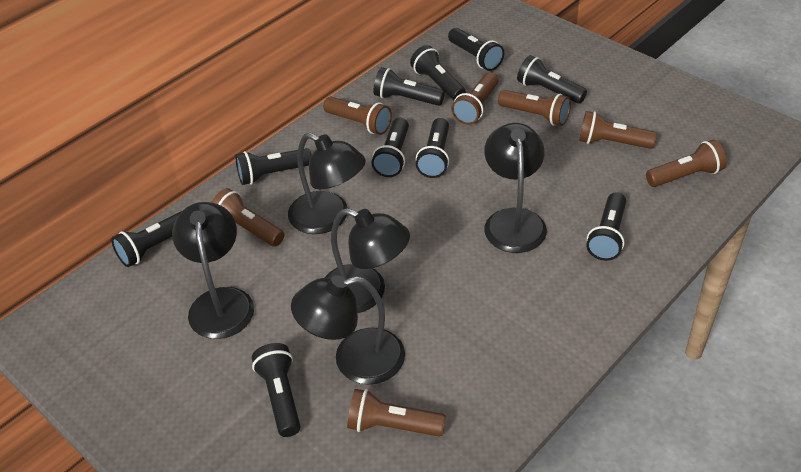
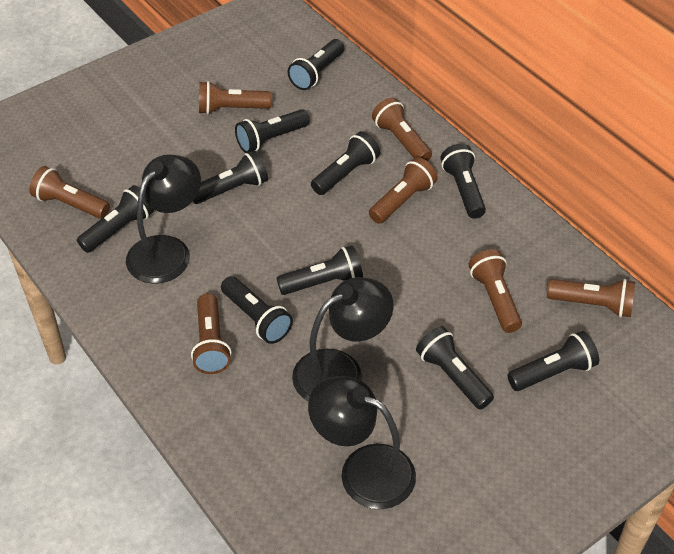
black lamp: 5 -> 3

